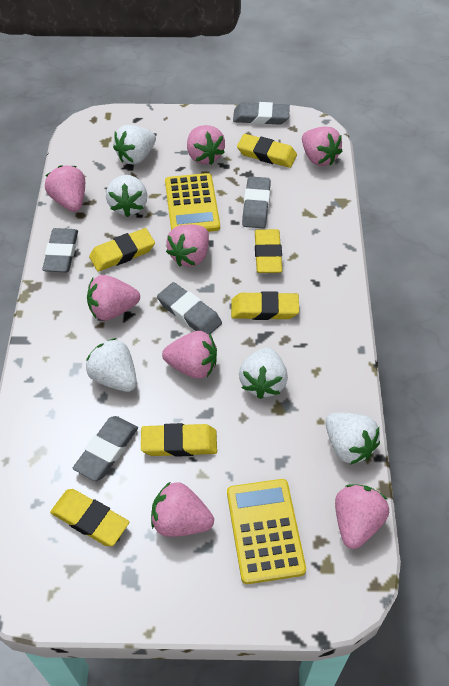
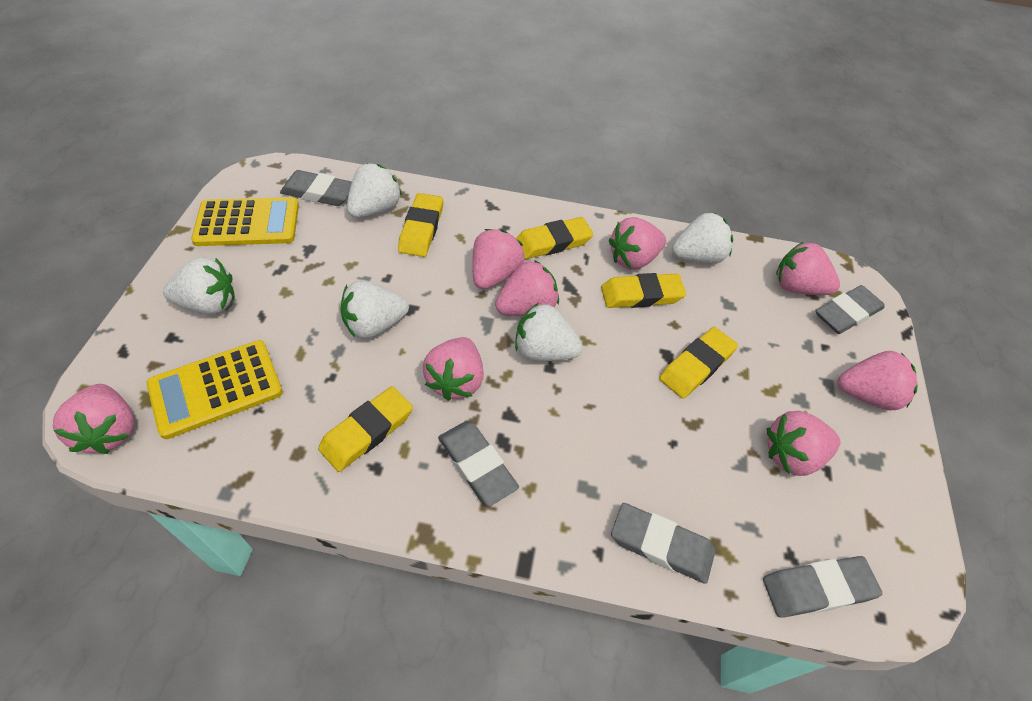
yellow eraser: 6 -> 5

